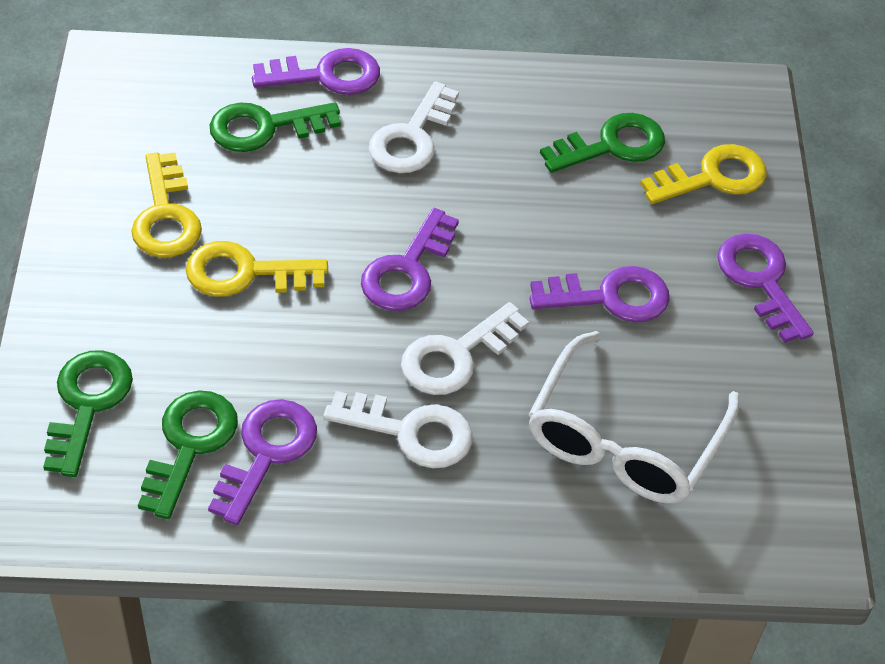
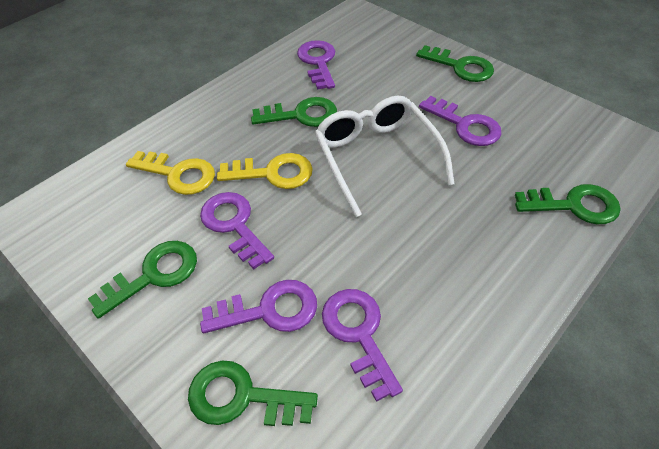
green key: 4 -> 5
white key: 3 -> 0
yellow key: 3 -> 2

